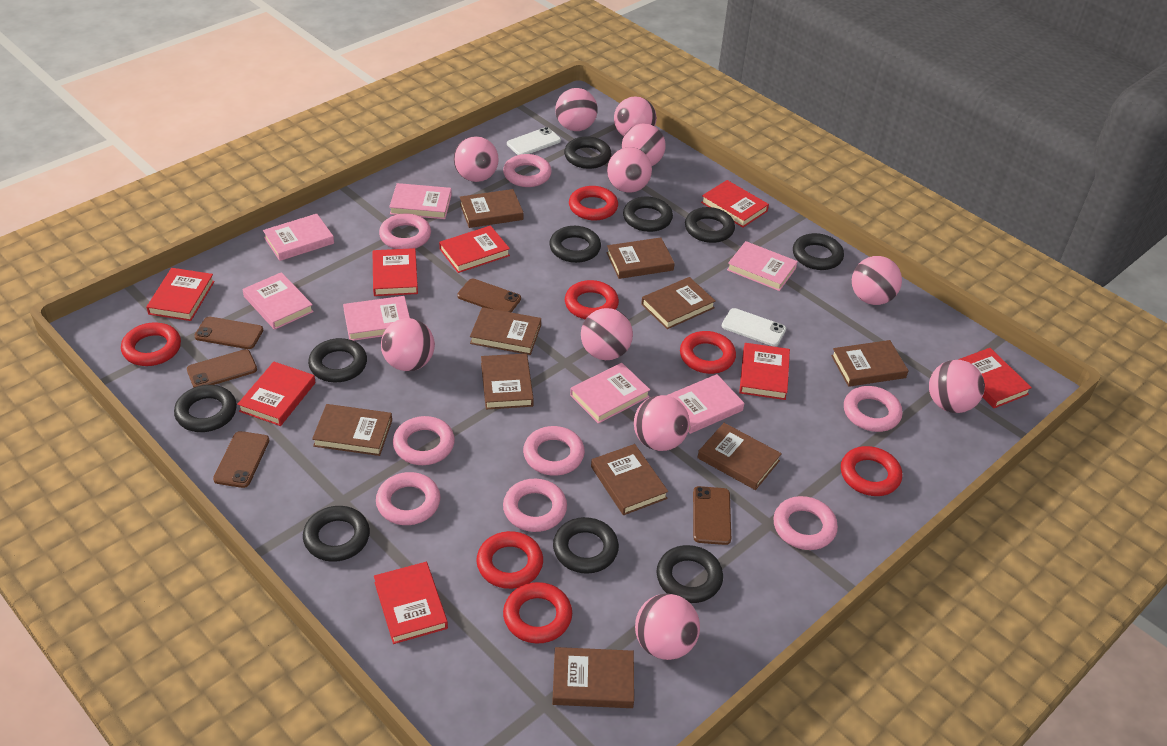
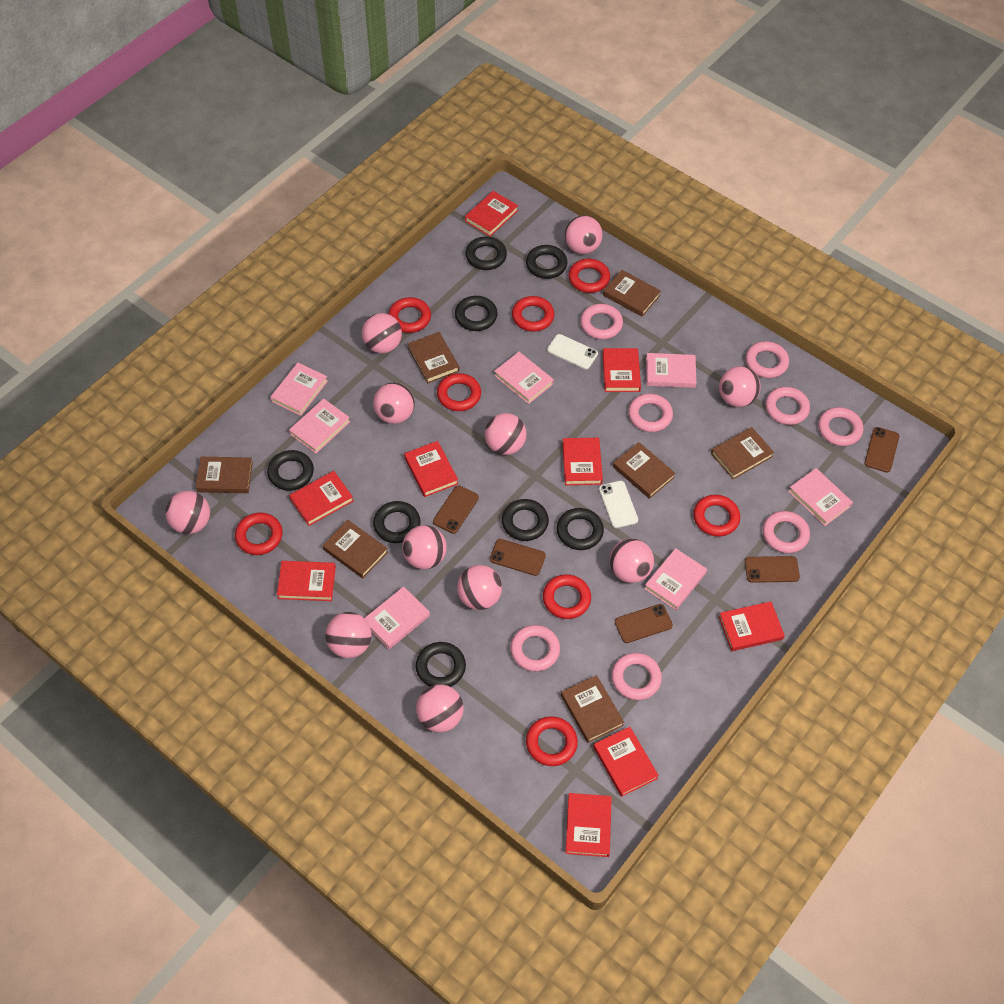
black ring: 10 -> 8
brown book: 10 -> 7
red book: 8 -> 9
red ring: 7 -> 8

